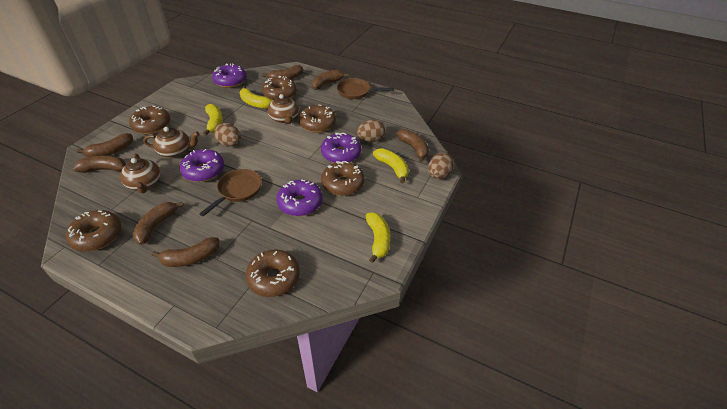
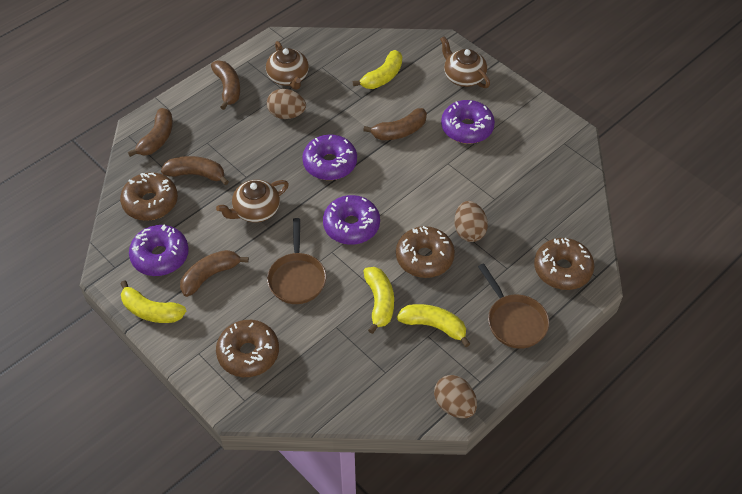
brown banana: 7 -> 5
brown donut: 6 -> 4

